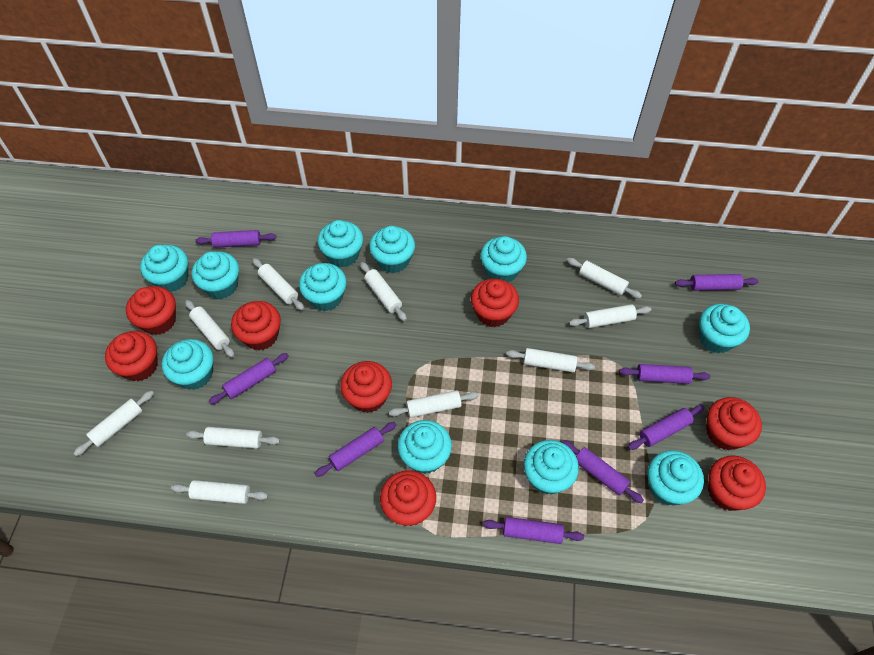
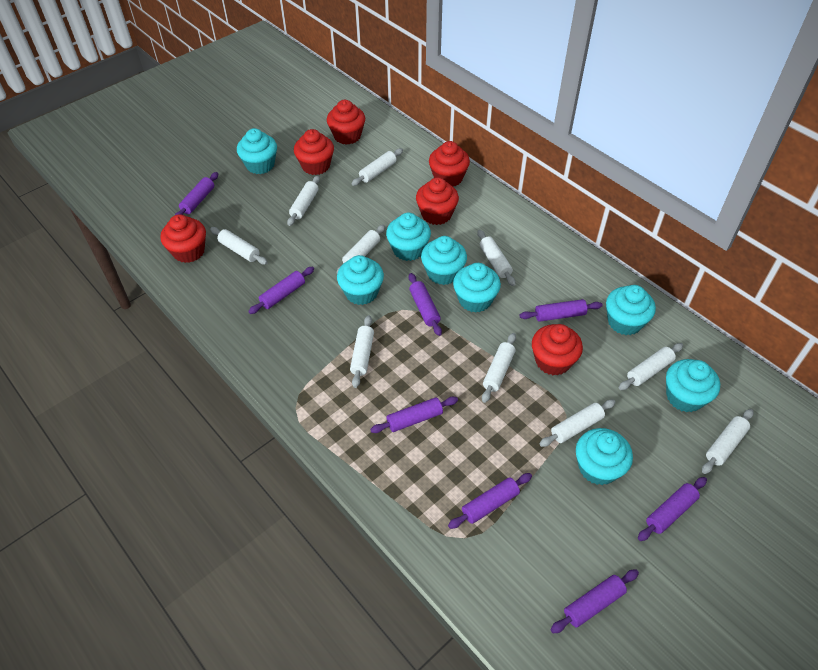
red cupcake: 8 -> 6
turquoise cupcake: 11 -> 8

